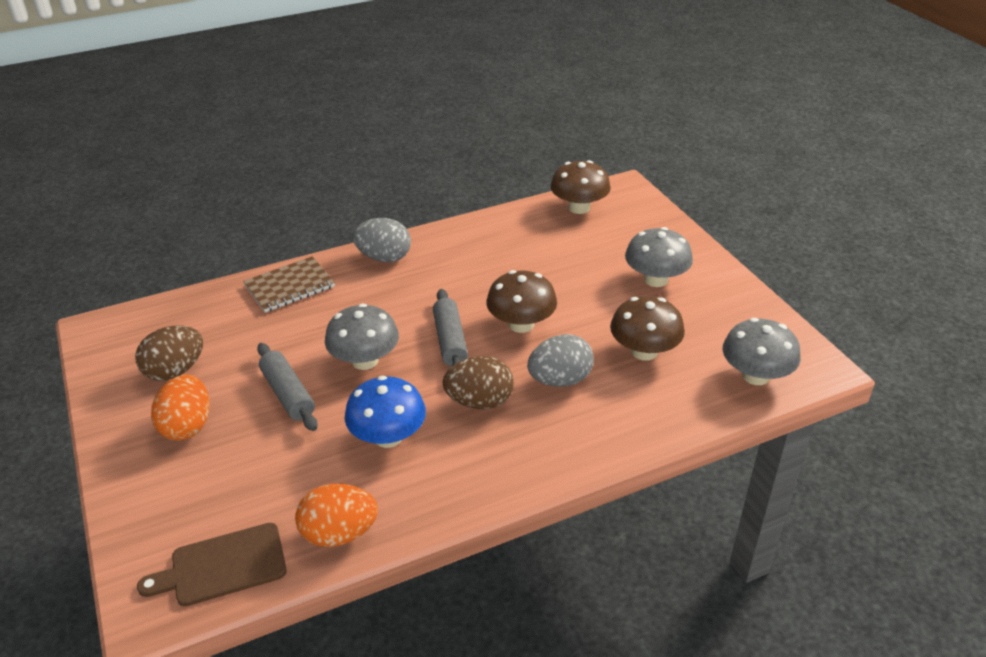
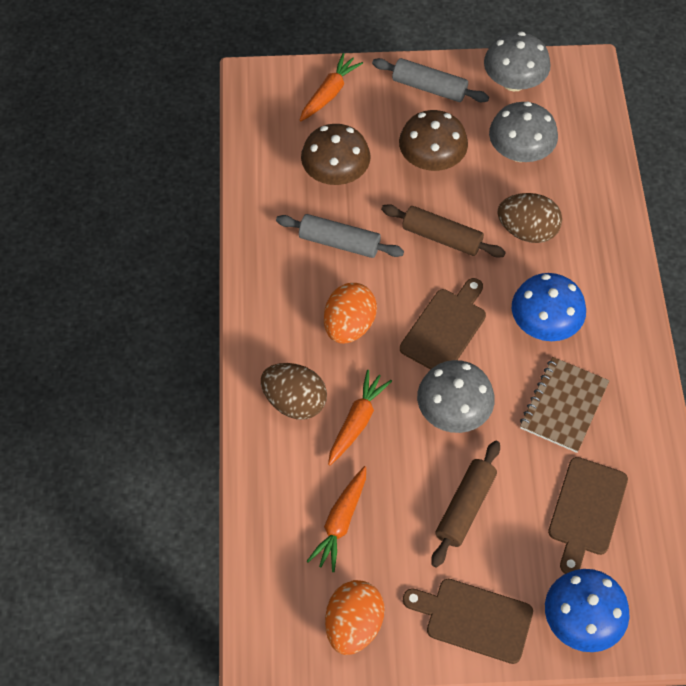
blue mushroom: 1 -> 2
brown cutting board: 1 -> 3
brown mushroom: 3 -> 2
brown rolling pin: 0 -> 2
grey egg: 2 -> 0
orange carrot: 0 -> 3

